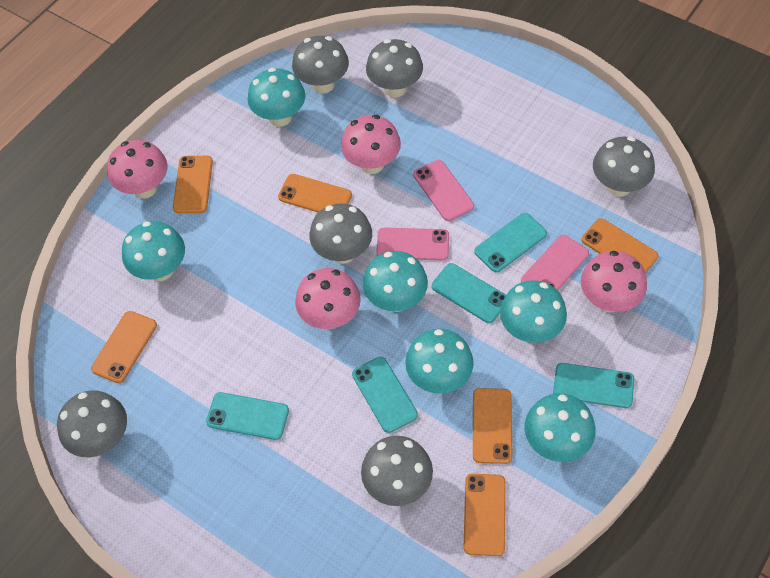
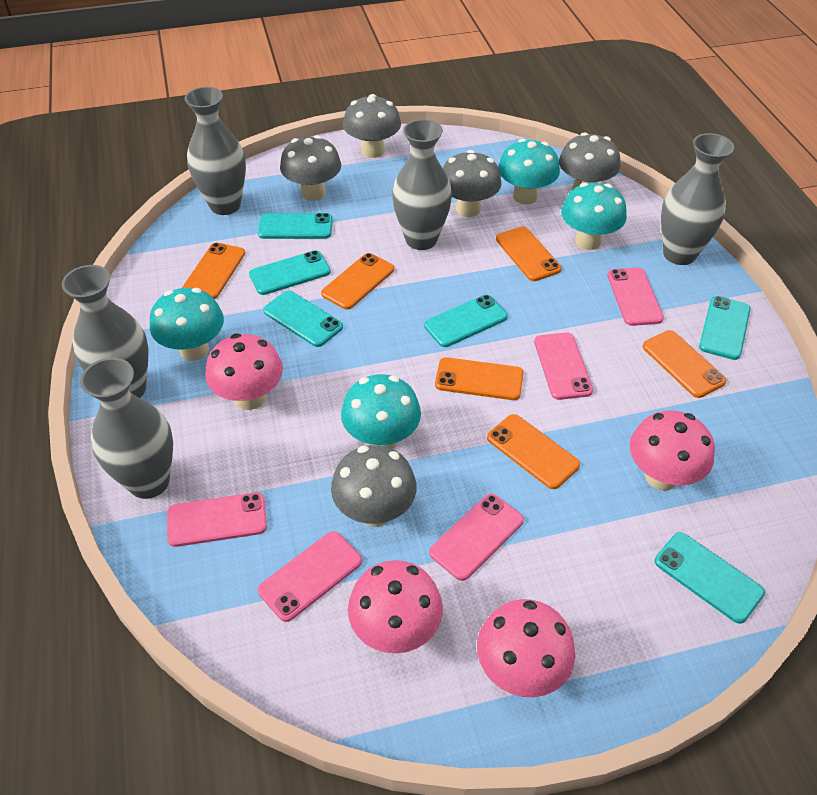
grey mushroom: 6 -> 5
grey vase: 0 -> 5
pink phone: 3 -> 5
turquoise mushroom: 6 -> 4
turquoise phone: 5 -> 6

